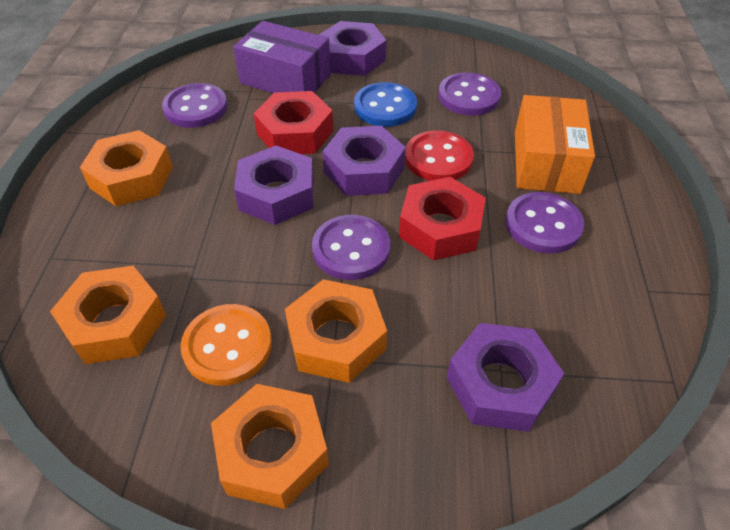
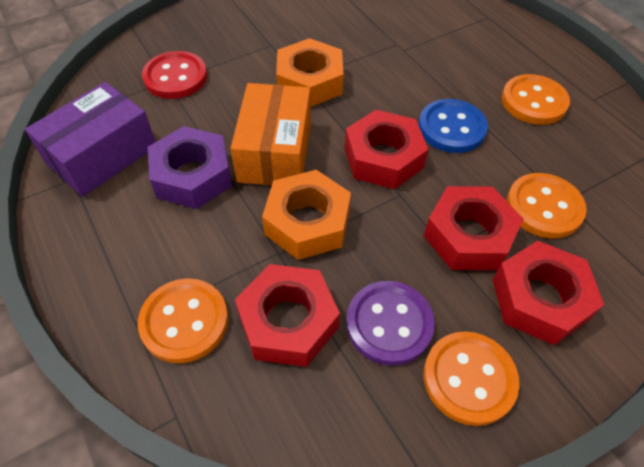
orange button: 1 -> 4
orange nut: 4 -> 2
purple button: 4 -> 1
purple nut: 4 -> 1
red nut: 2 -> 4

